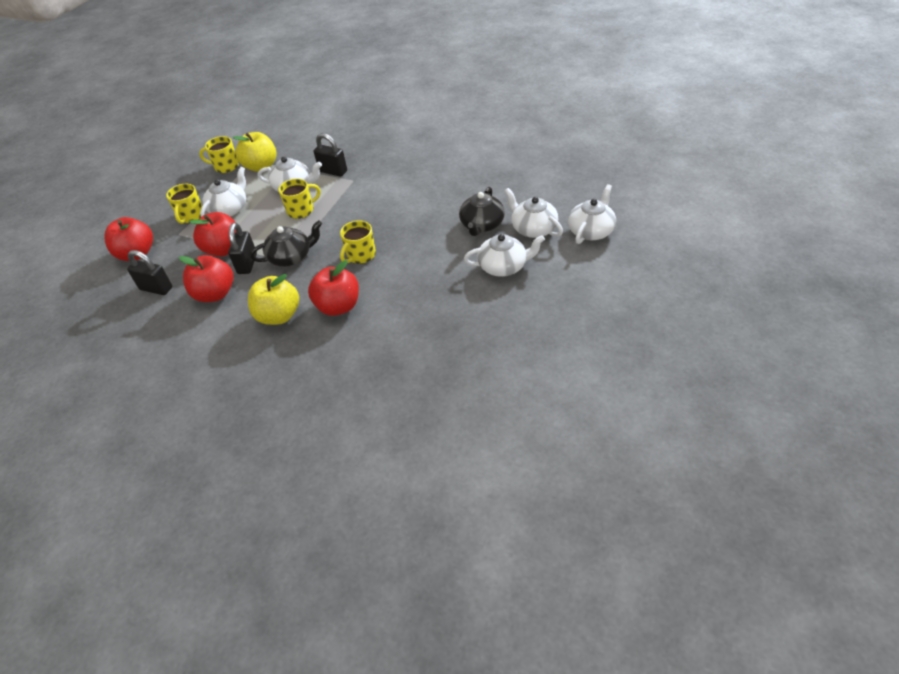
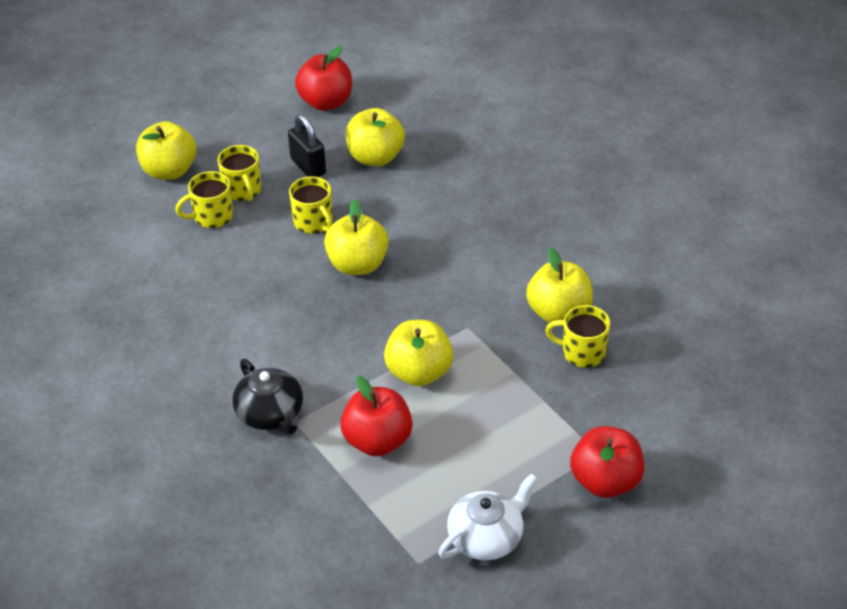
black padlock: 3 -> 1
black teapot: 2 -> 1
red apple: 4 -> 3
white teapot: 5 -> 1
yellow apple: 2 -> 5

